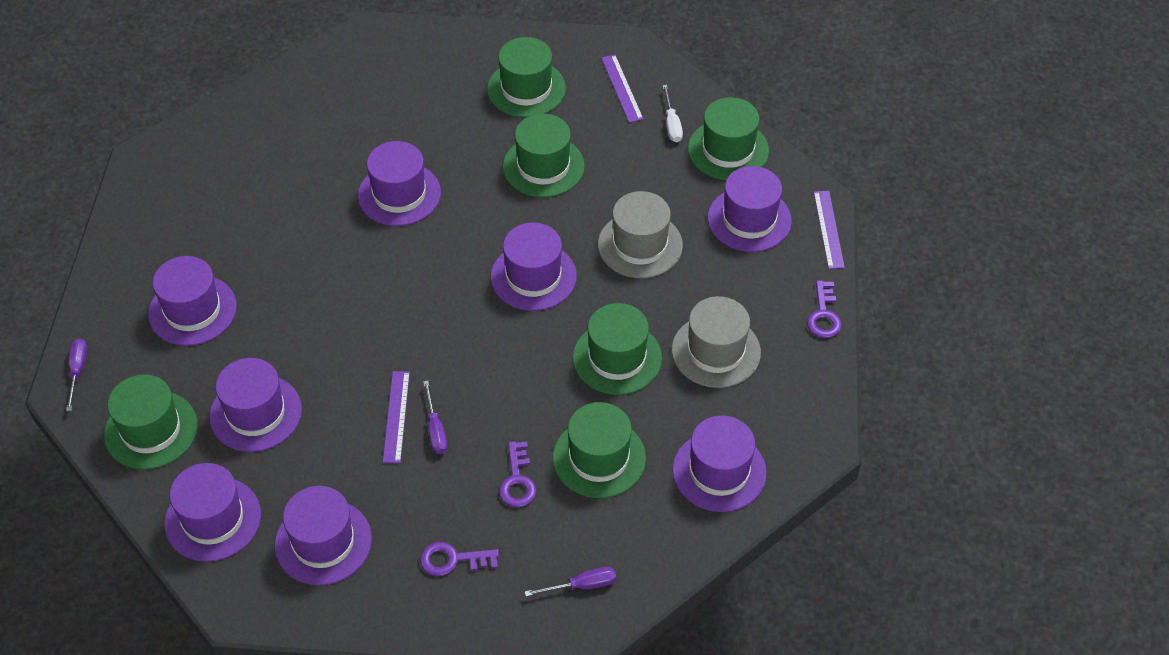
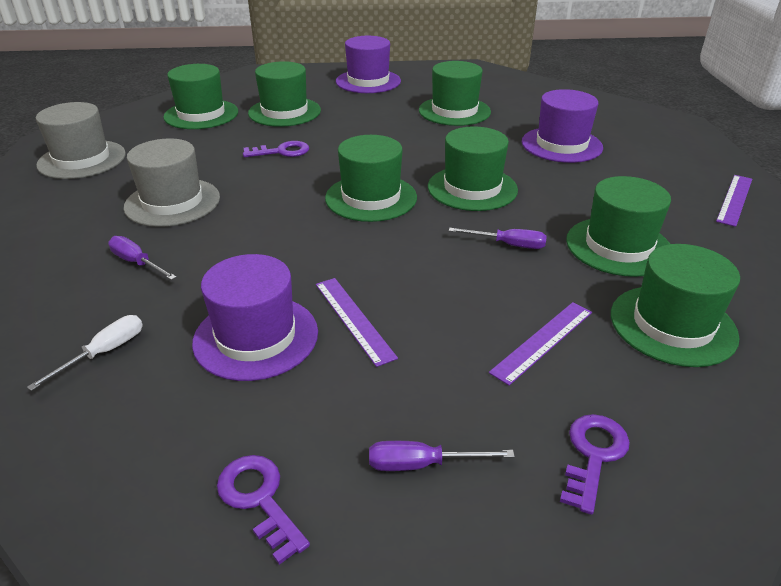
green hat: 6 -> 7
purple hat: 8 -> 3

